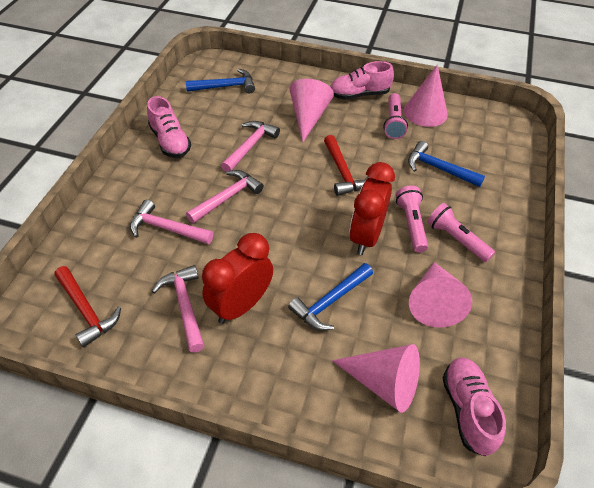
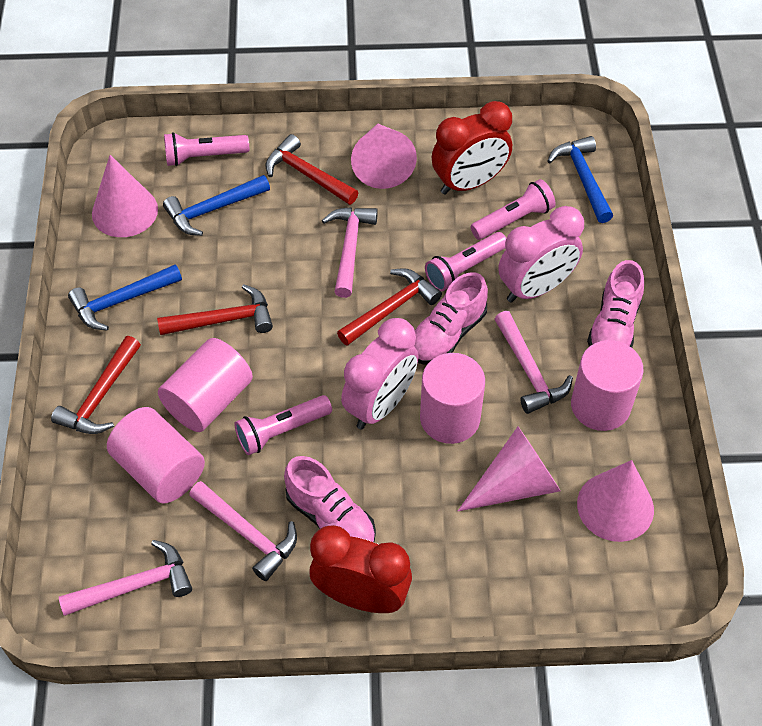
pink clock: 0 -> 2
pink cylinder: 0 -> 4
pink flashlight: 3 -> 4
red hammer: 2 -> 4

